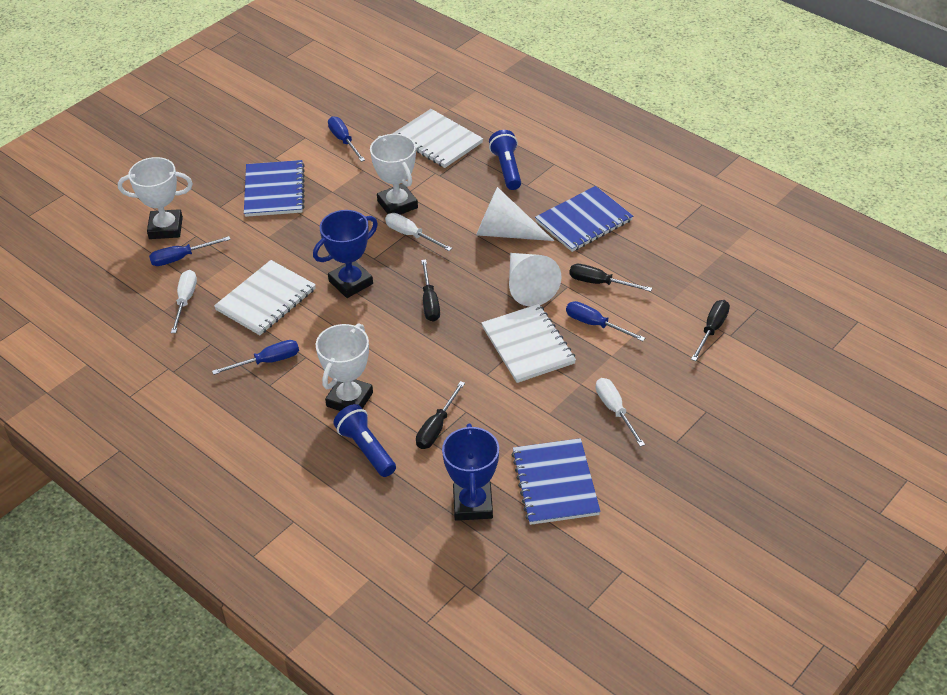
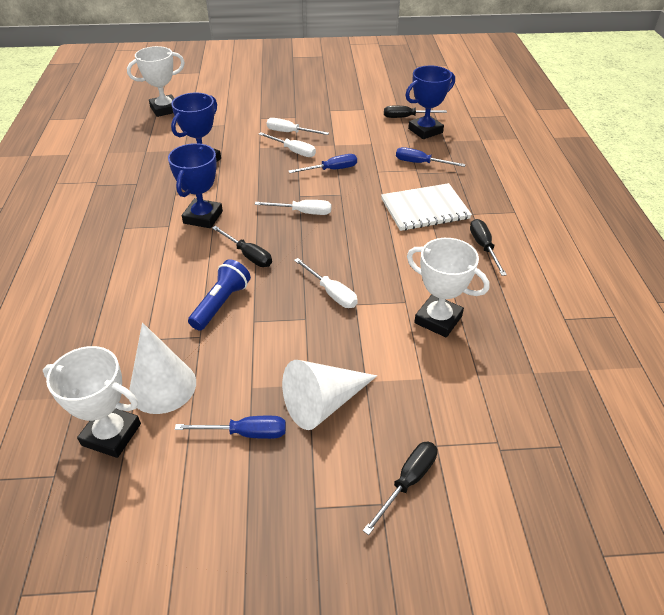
blue flashlight: 2 -> 1
blue notebook: 3 -> 0
blue screwdriver: 4 -> 3
blue trophy: 2 -> 3
white notebook: 3 -> 1
white screwdriver: 3 -> 4

